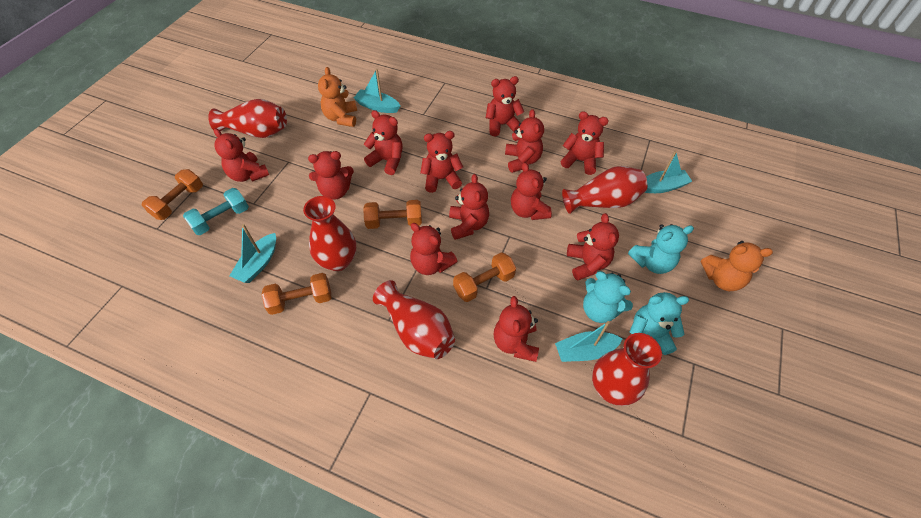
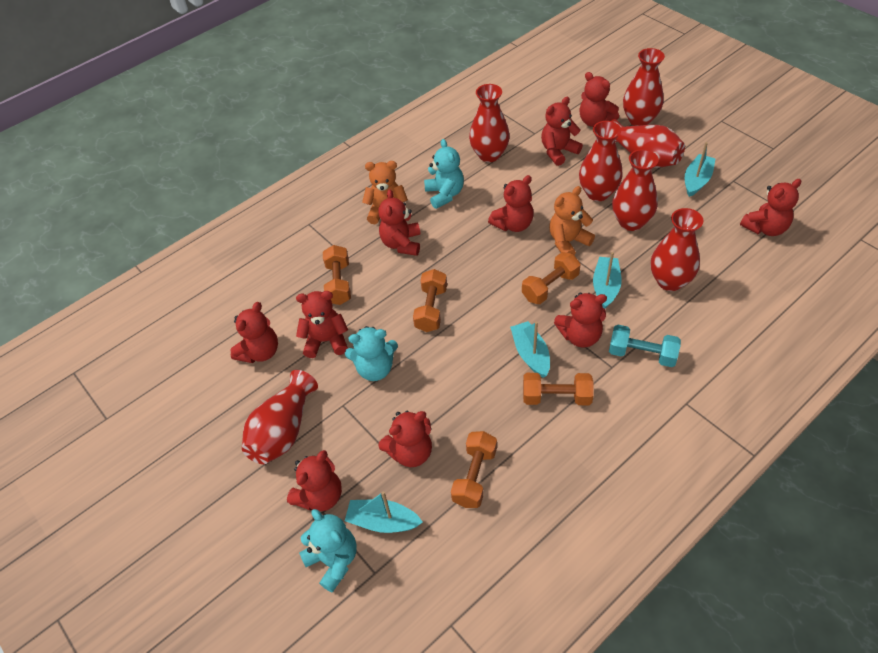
orange dumbbell: 4 -> 5
red teddy bear: 12 -> 10
red vase: 5 -> 7

